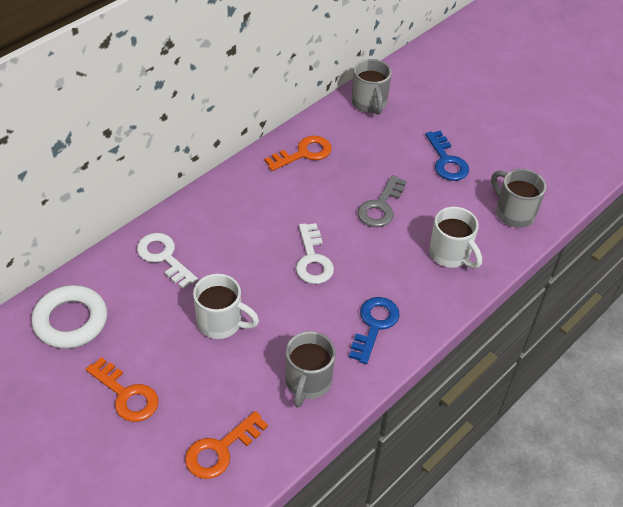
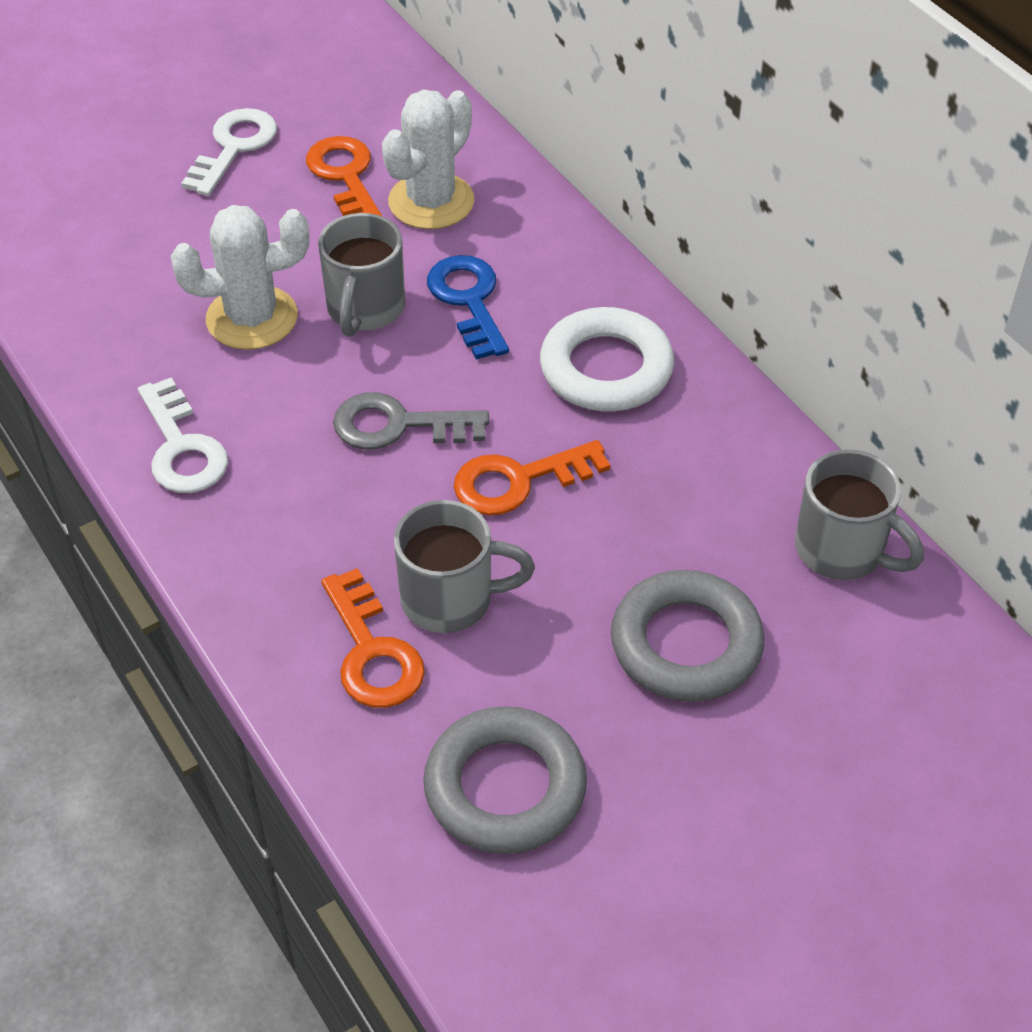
blue key: 2 -> 1
grey ring: 0 -> 2
white cactus: 0 -> 2
white mug: 2 -> 0

